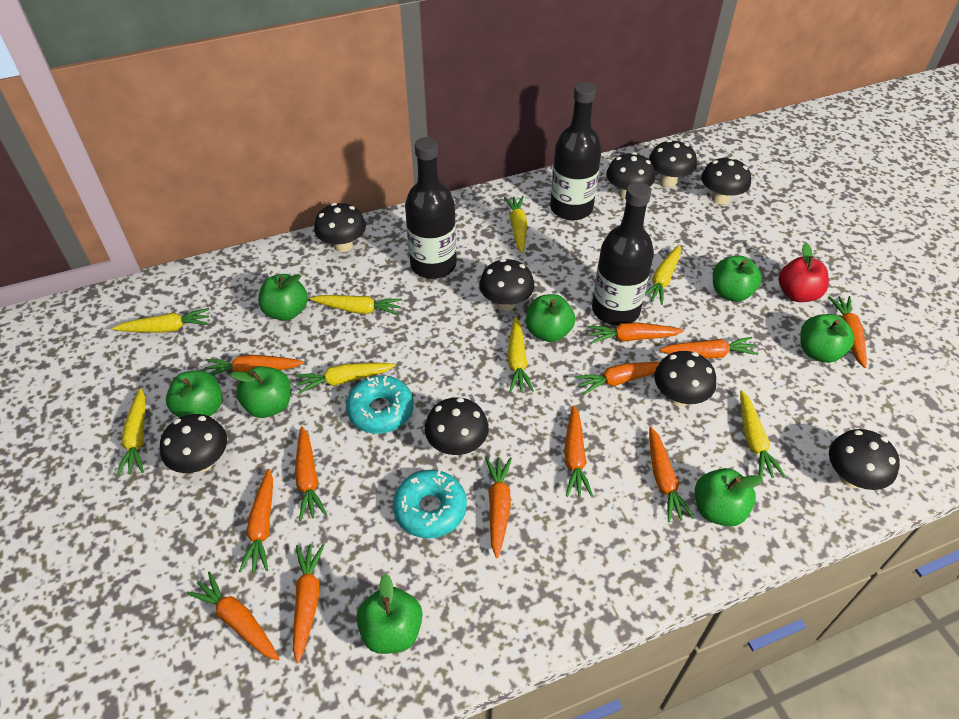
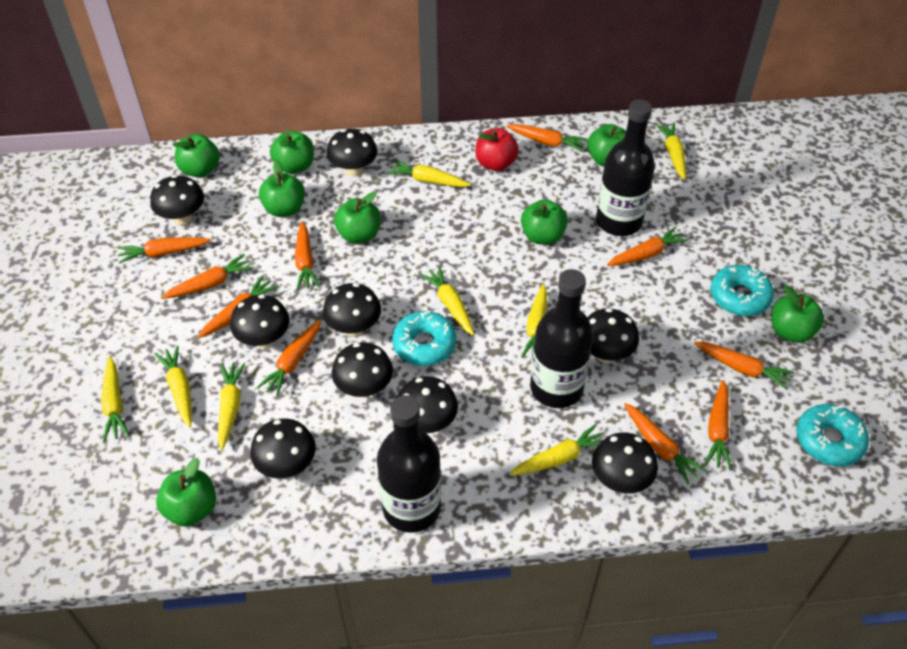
orange carrot: 12 -> 10
turquoise donut: 2 -> 3

